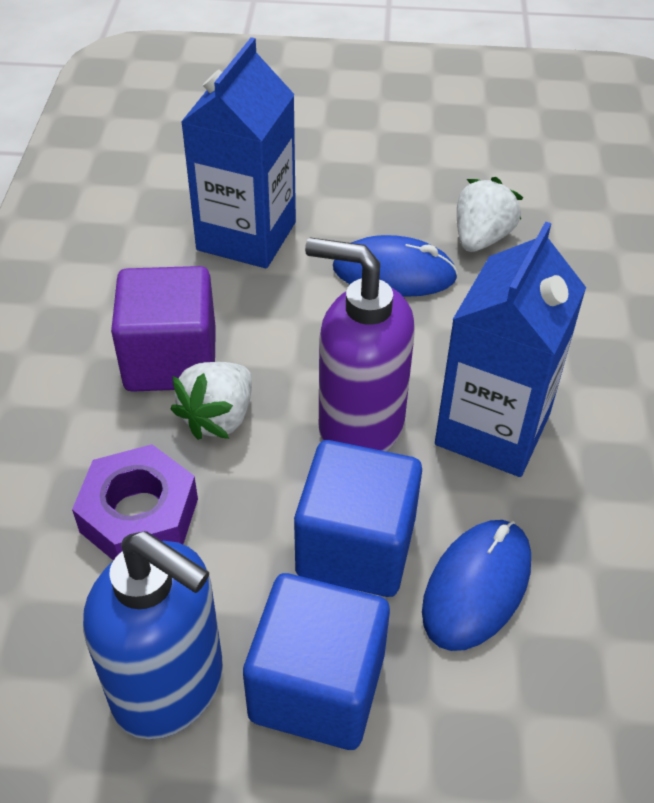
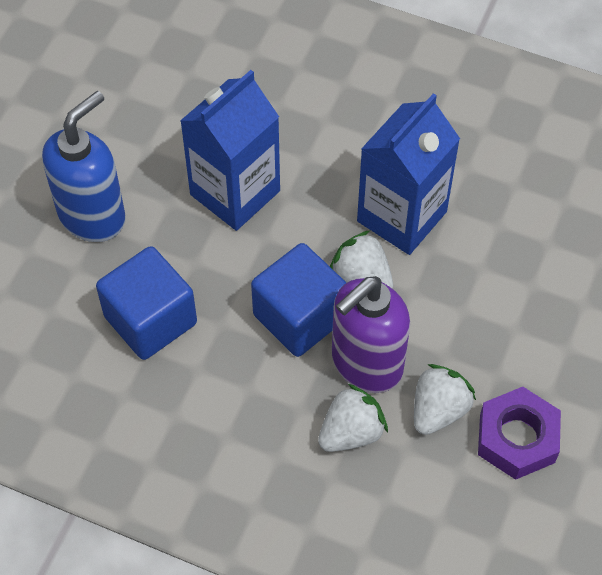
blue mouse: 2 -> 0
purple cube: 1 -> 0
white strawberry: 2 -> 3

